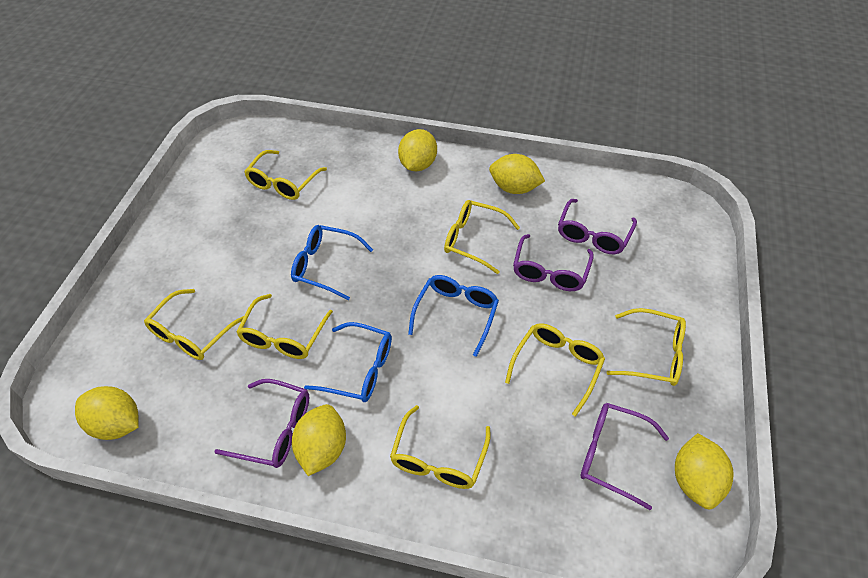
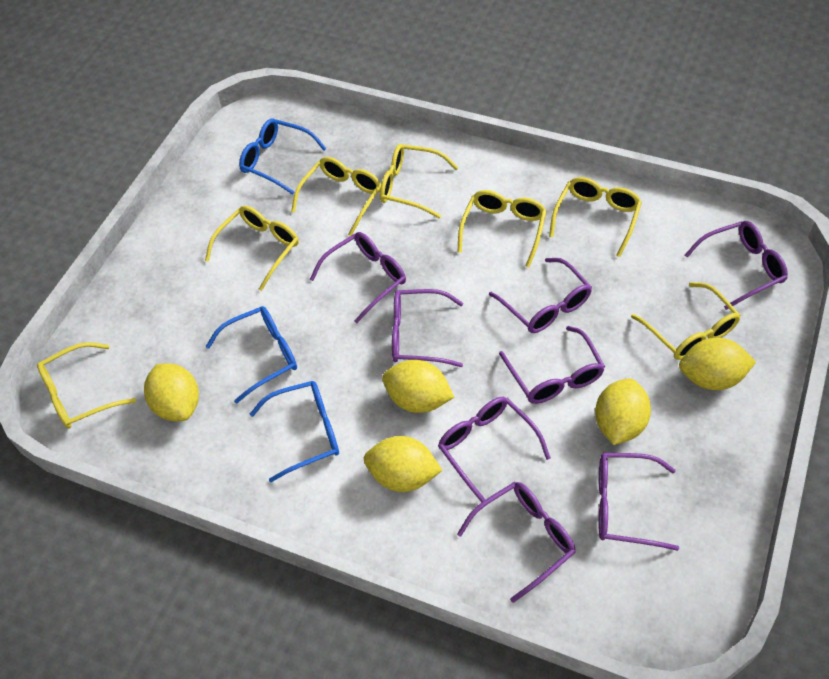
purple glasses: 4 -> 8

